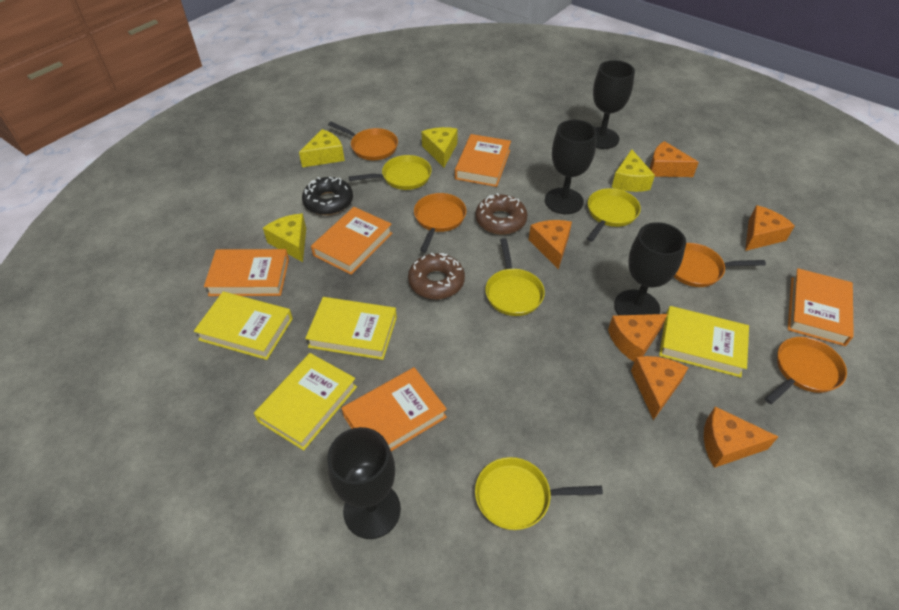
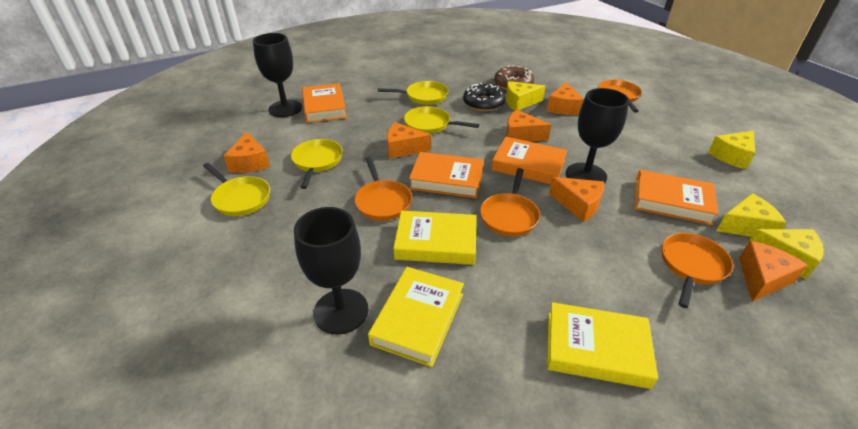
black goblet: 4 -> 3
brown donut: 2 -> 1
orange book: 5 -> 4
yellow book: 4 -> 3

